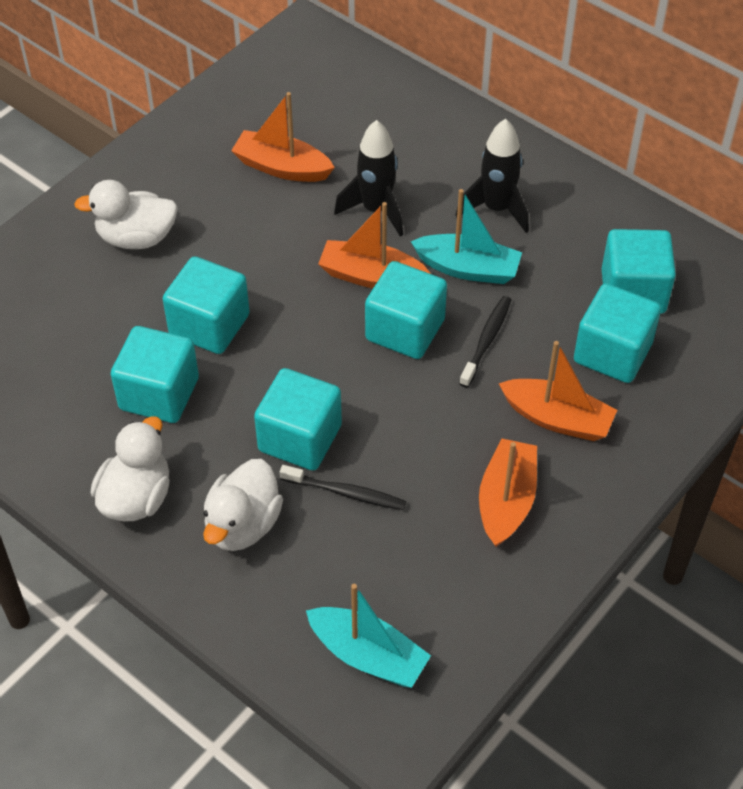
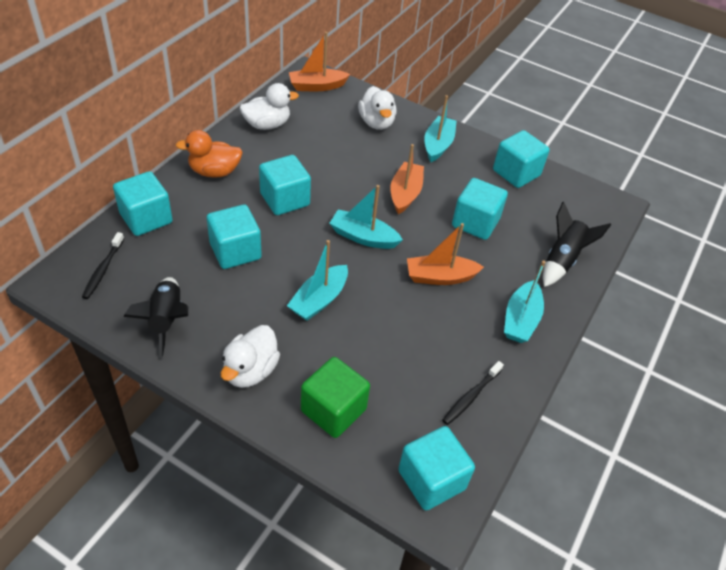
green cube: 0 -> 1
orange boat: 4 -> 3
orange duck: 0 -> 1
turquoise boat: 2 -> 4

